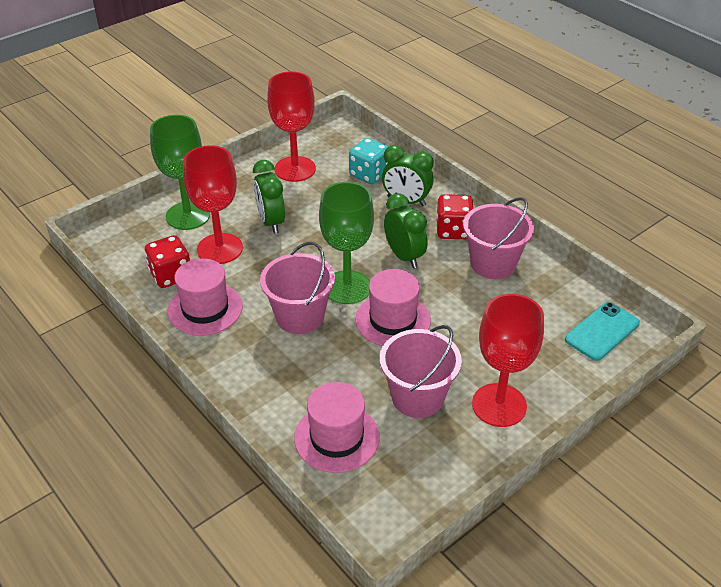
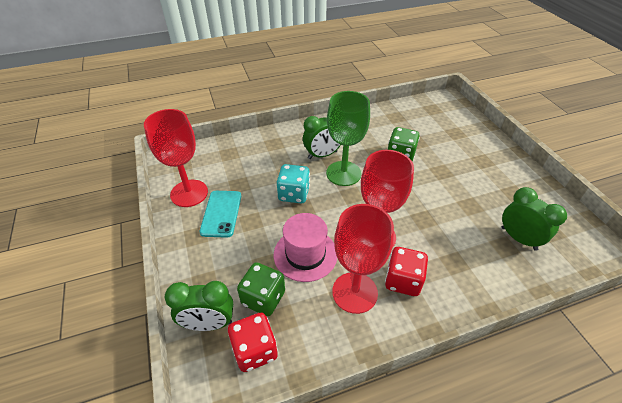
green dice: 0 -> 2
green goblet: 2 -> 1
pink bucket: 3 -> 0
pink hat: 3 -> 1

